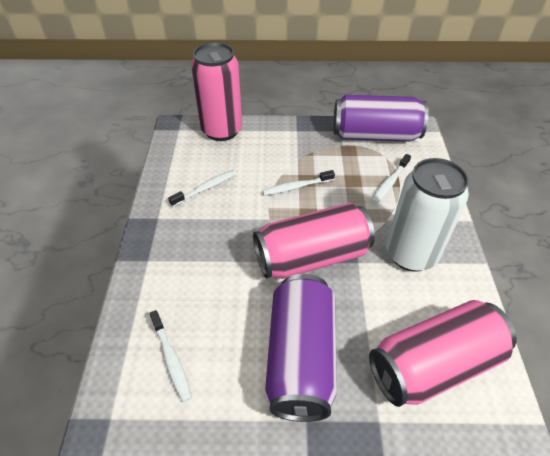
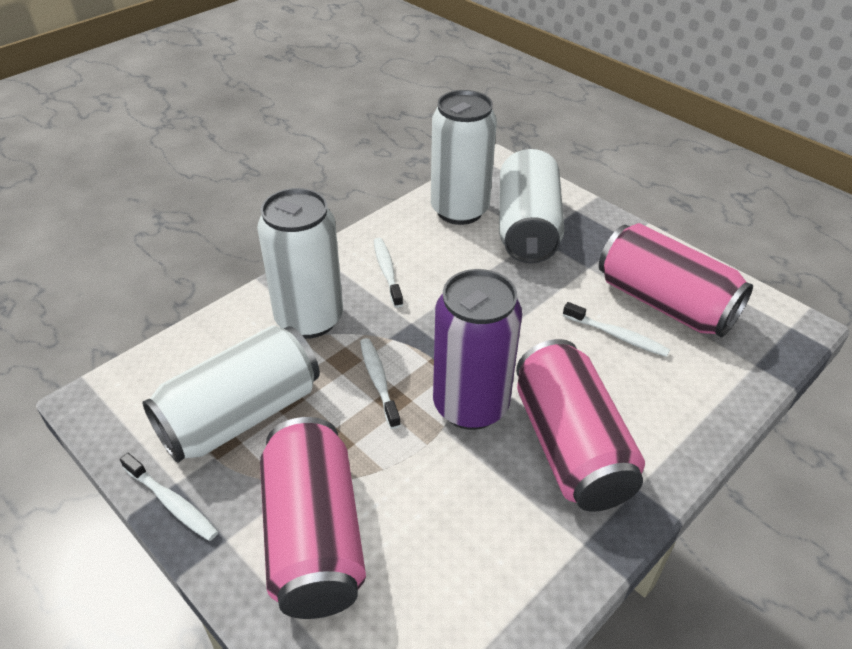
purple can: 2 -> 1
white can: 1 -> 4

